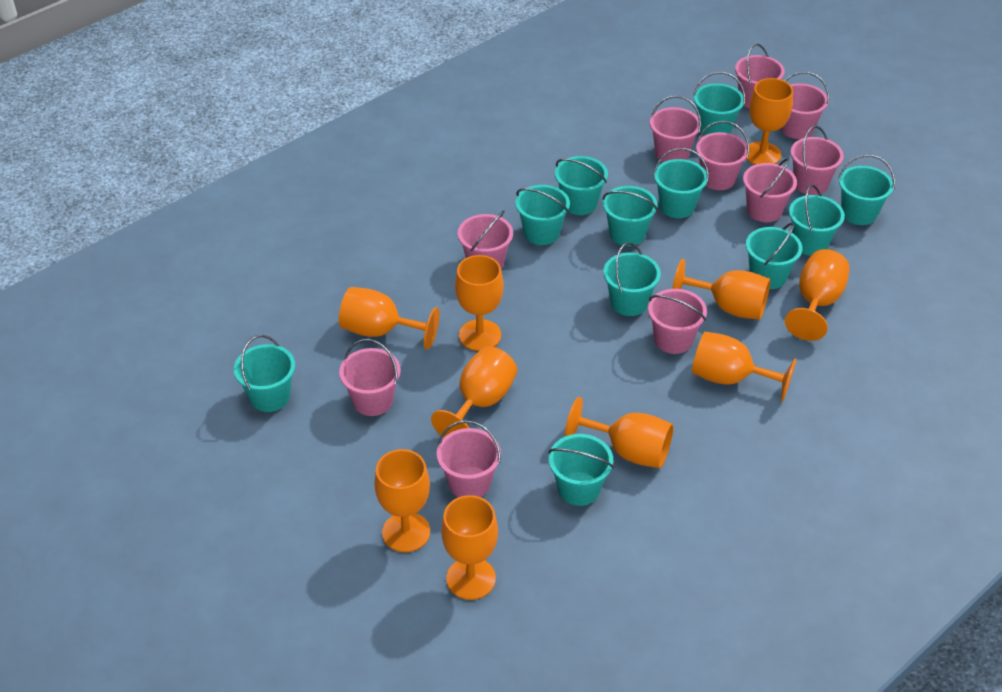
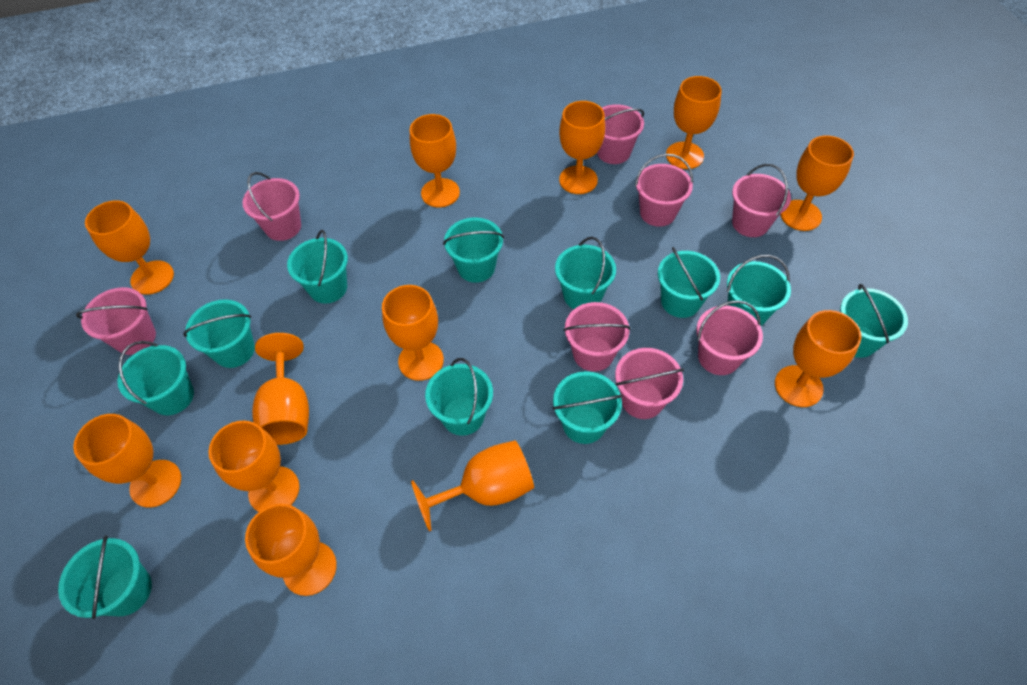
orange goblet: 10 -> 12
pink bucket: 10 -> 8

